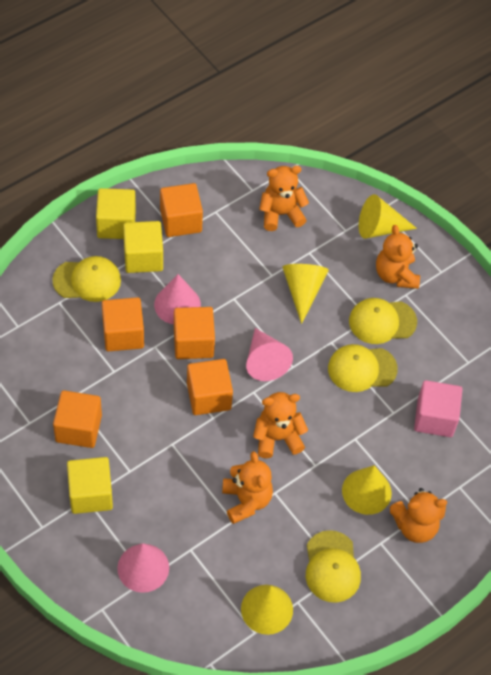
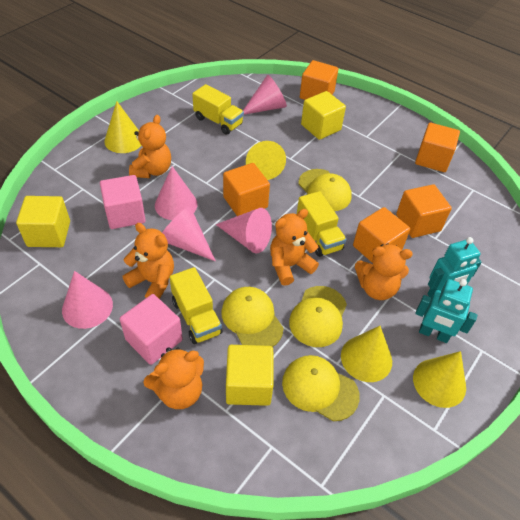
pink cone: 3 -> 5
pink cube: 1 -> 2
turquoise robot: 0 -> 2
yellow truck: 0 -> 3

